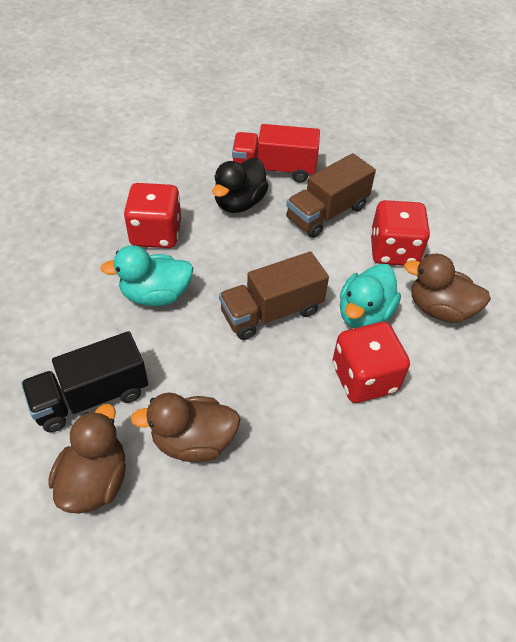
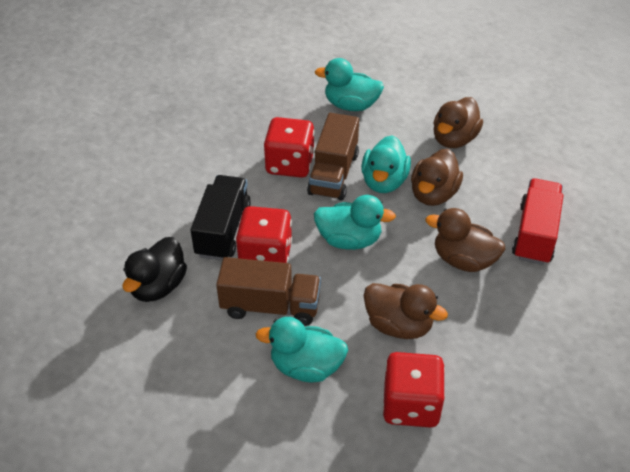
brown duck: 3 -> 4
turquoise duck: 2 -> 4

